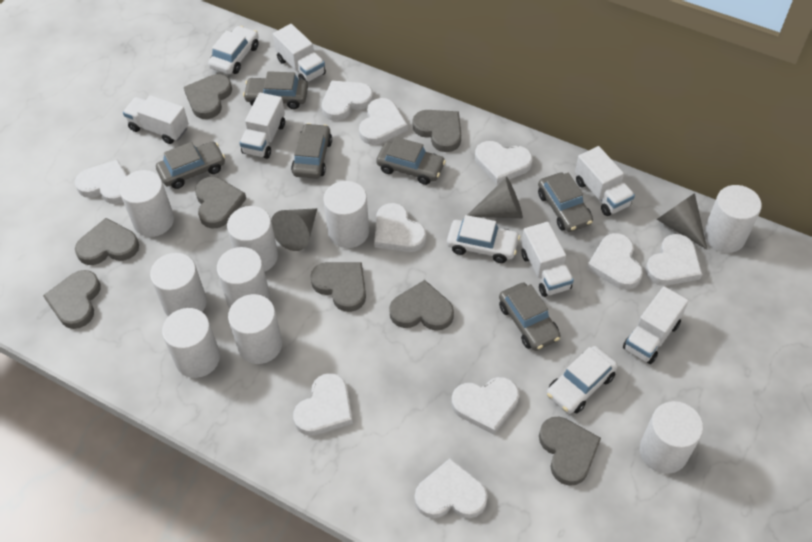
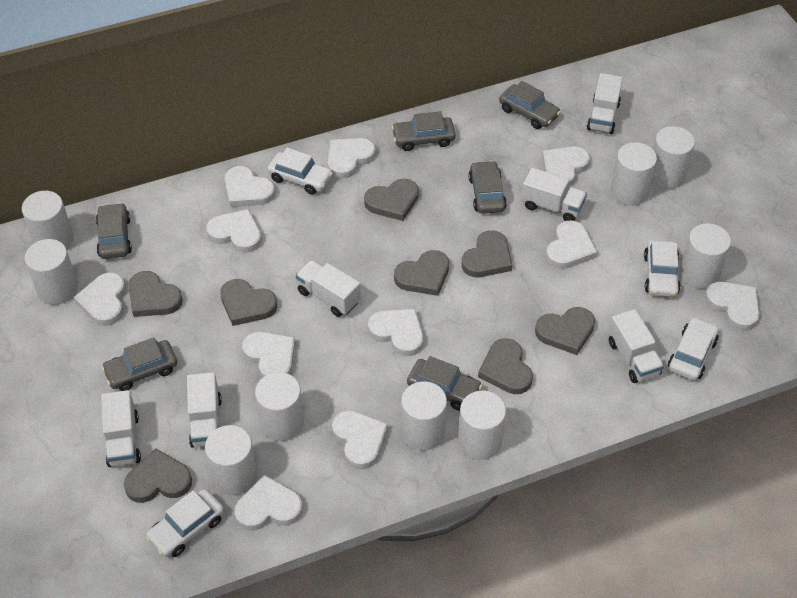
grey cone: 3 -> 0
white car: 3 -> 4
white heart: 10 -> 11

